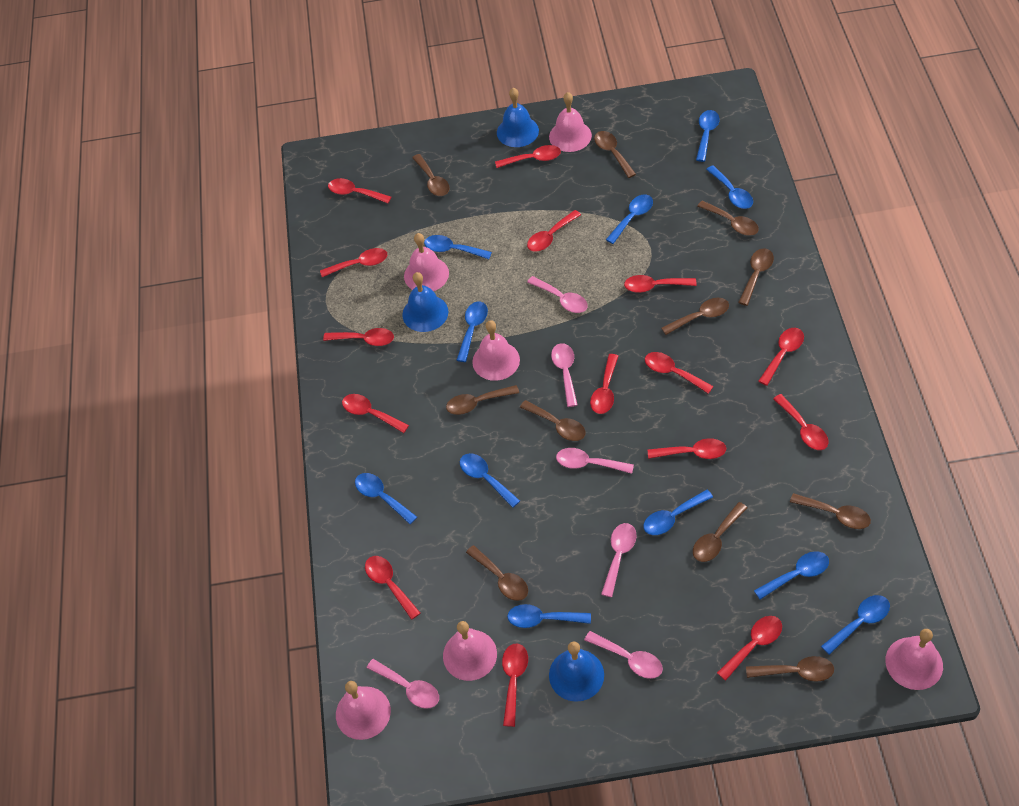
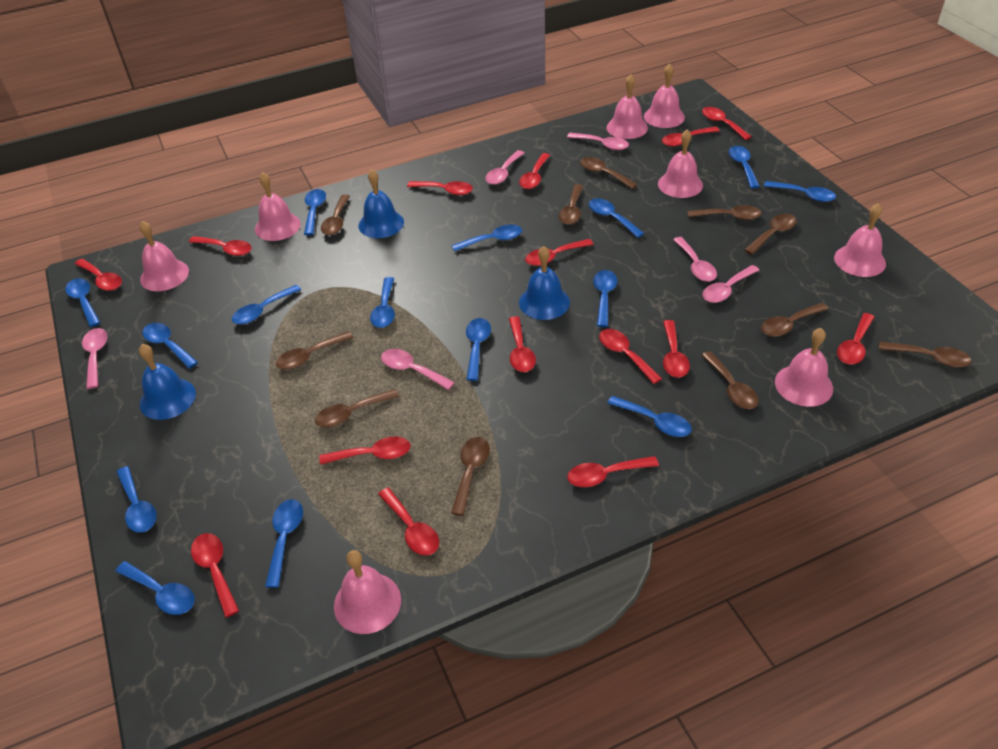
blue spoon: 11 -> 15
pink bell: 6 -> 8

